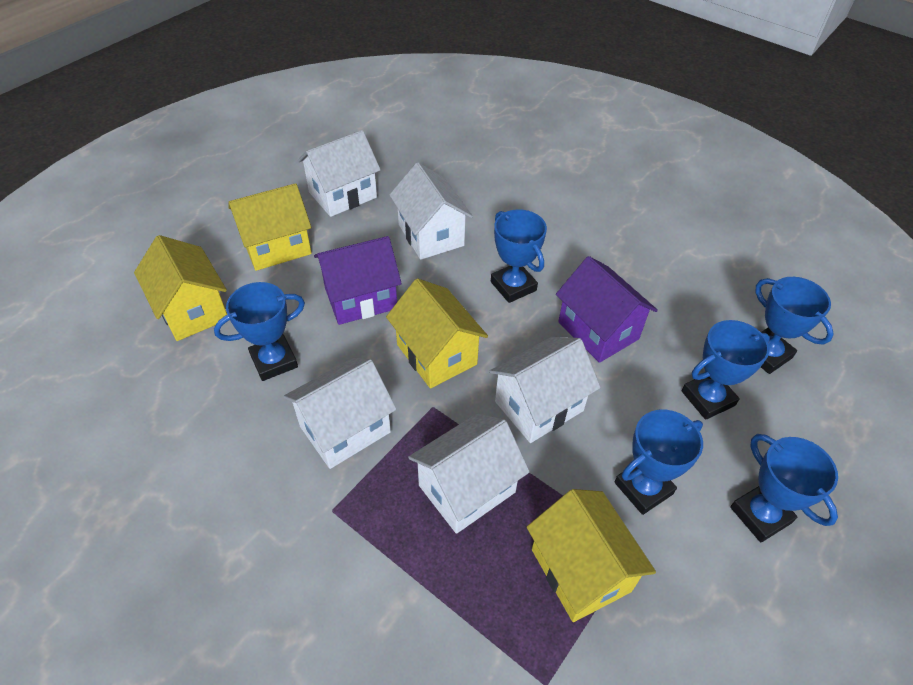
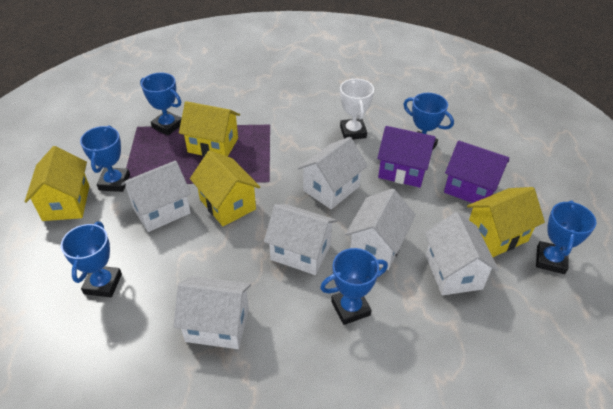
white house: 5 -> 6
white trophy: 0 -> 1

